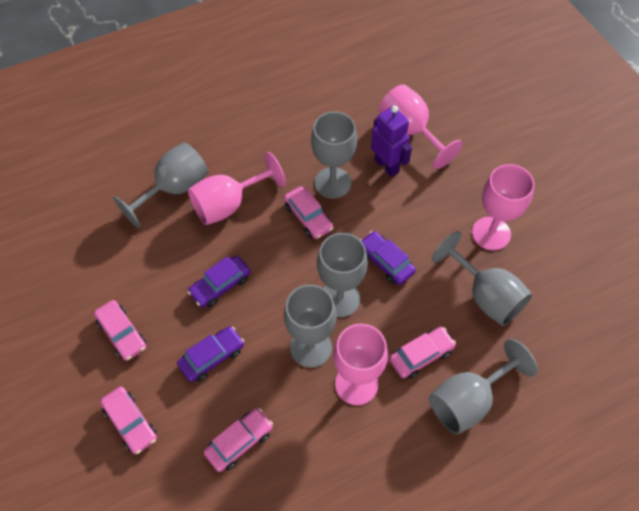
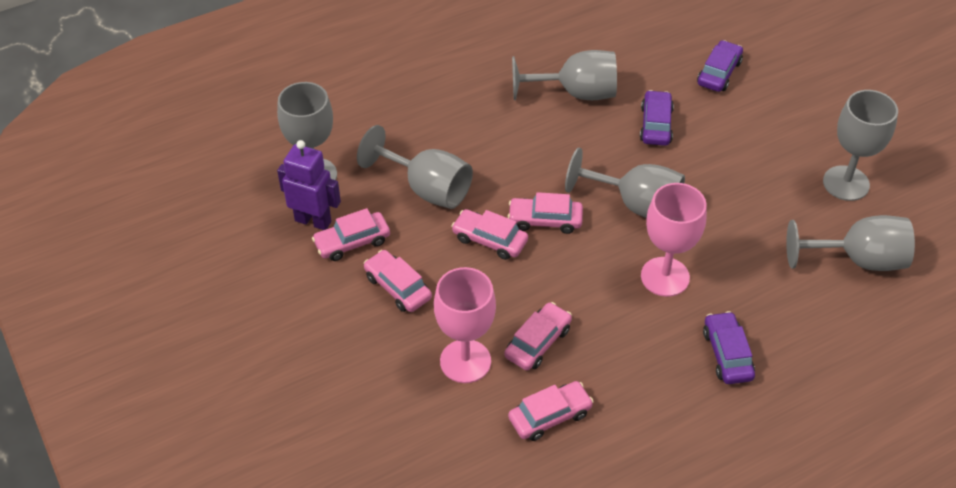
pink car: 5 -> 6
pink goblet: 4 -> 2

